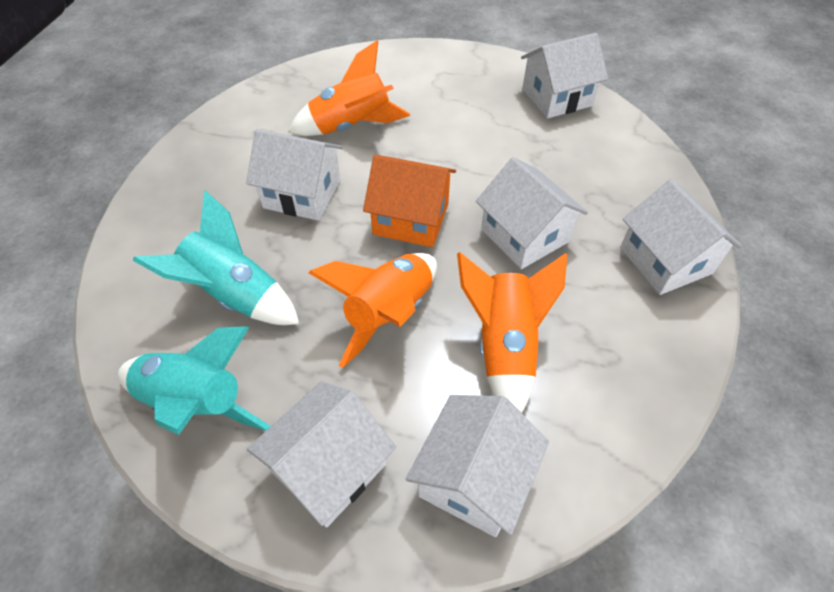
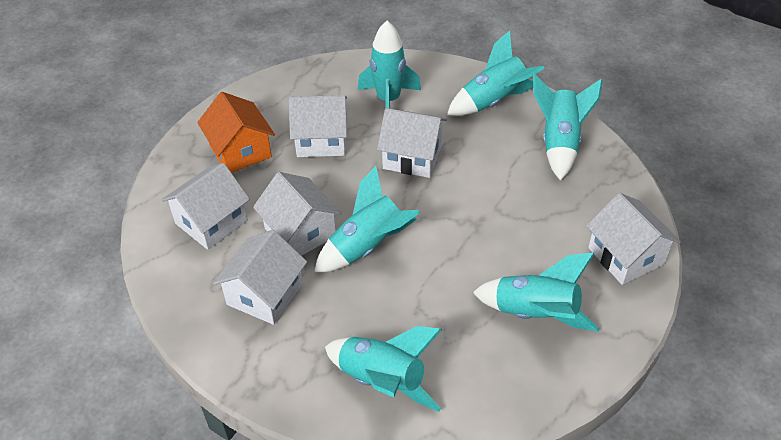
orange rocket: 3 -> 0
turquoise rocket: 2 -> 6

